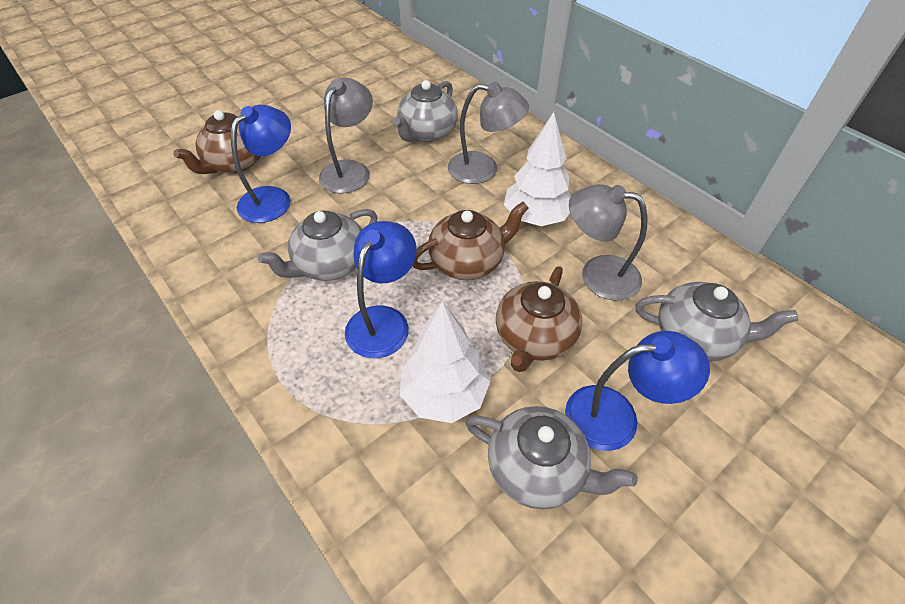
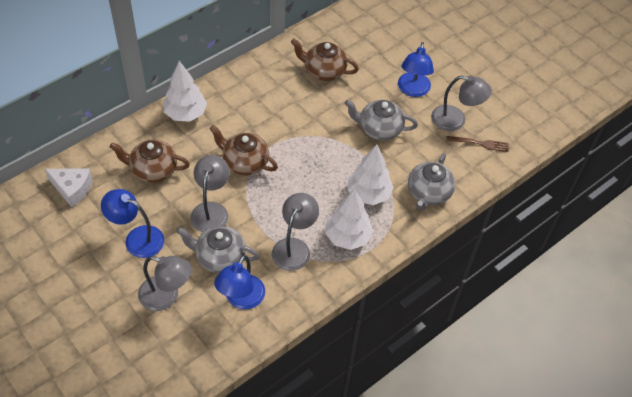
brown fork: 0 -> 1
grey lamp: 3 -> 4
grey teapot: 4 -> 3
white cheese: 0 -> 1
white tree: 2 -> 3

